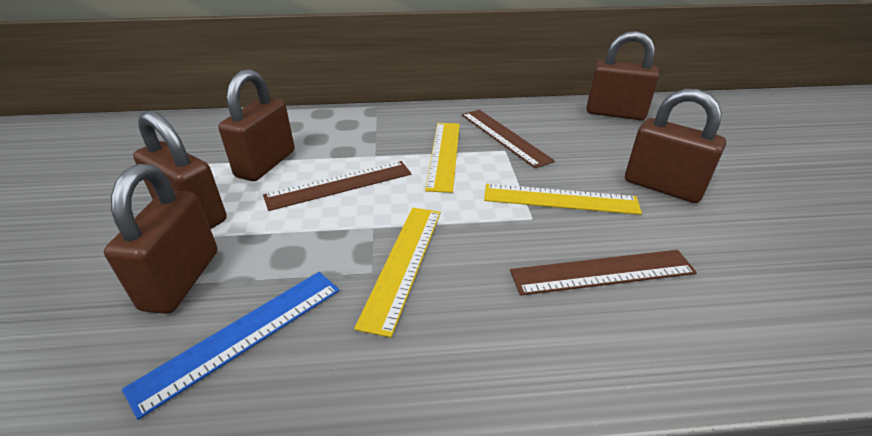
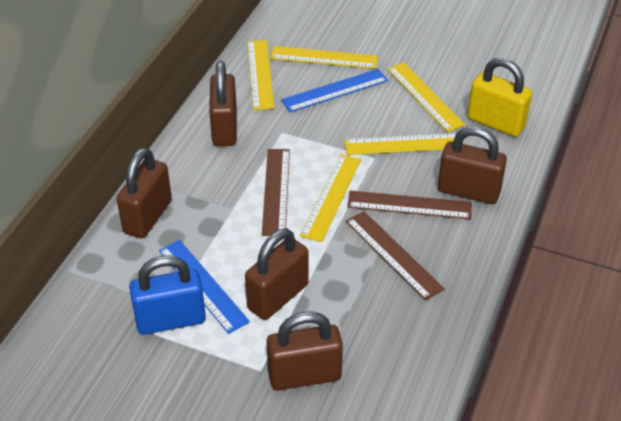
blue padlock: 0 -> 1
blue ruler: 1 -> 2
yellow padlock: 0 -> 1
yellow ruler: 3 -> 5

